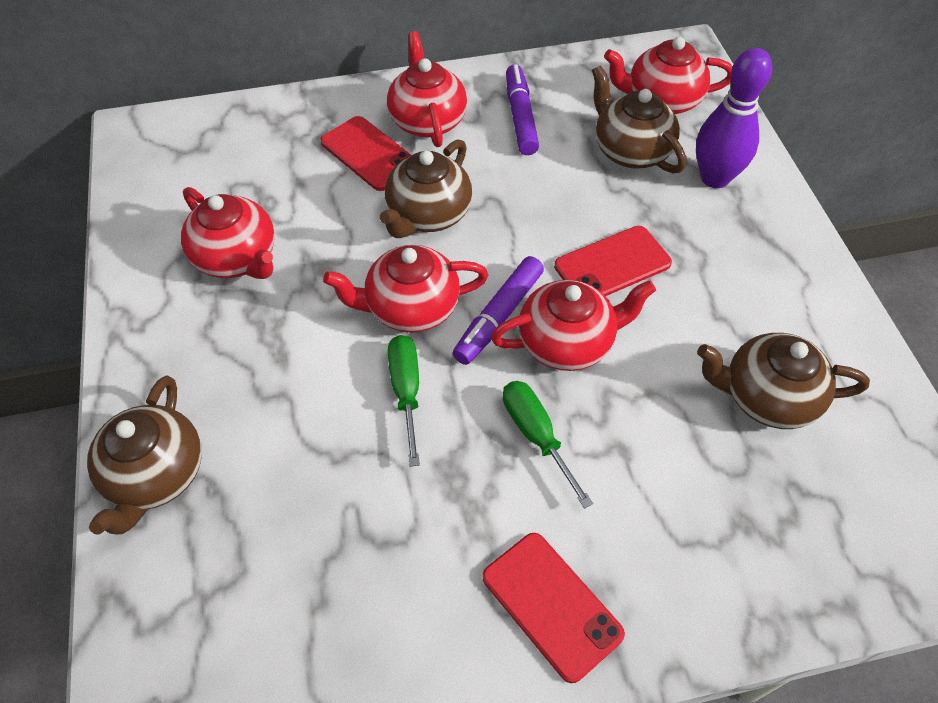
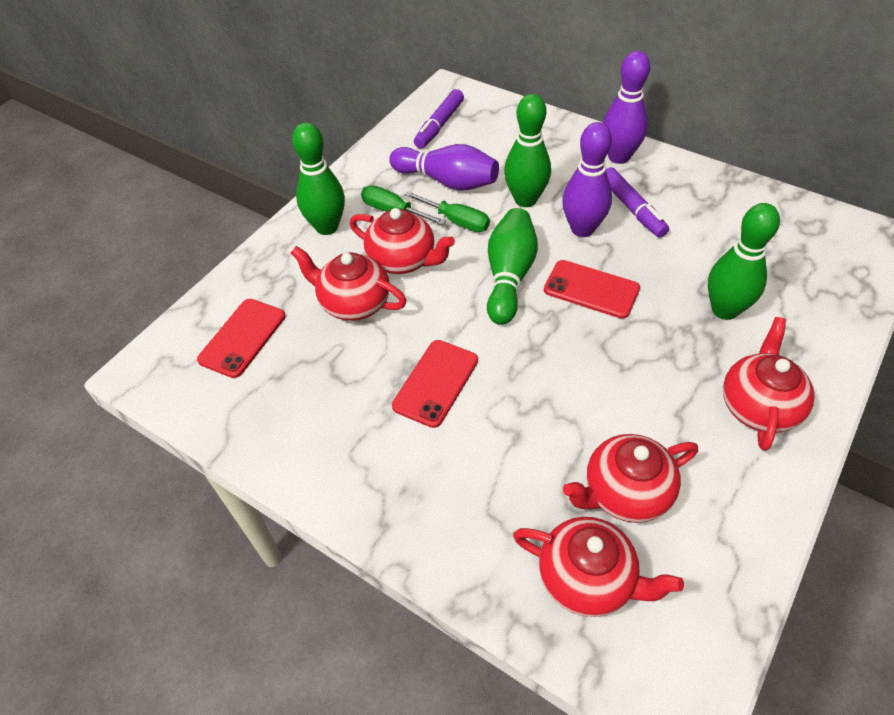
brown teapot: 4 -> 0
green bowling pin: 0 -> 4
purple bowling pin: 1 -> 3

